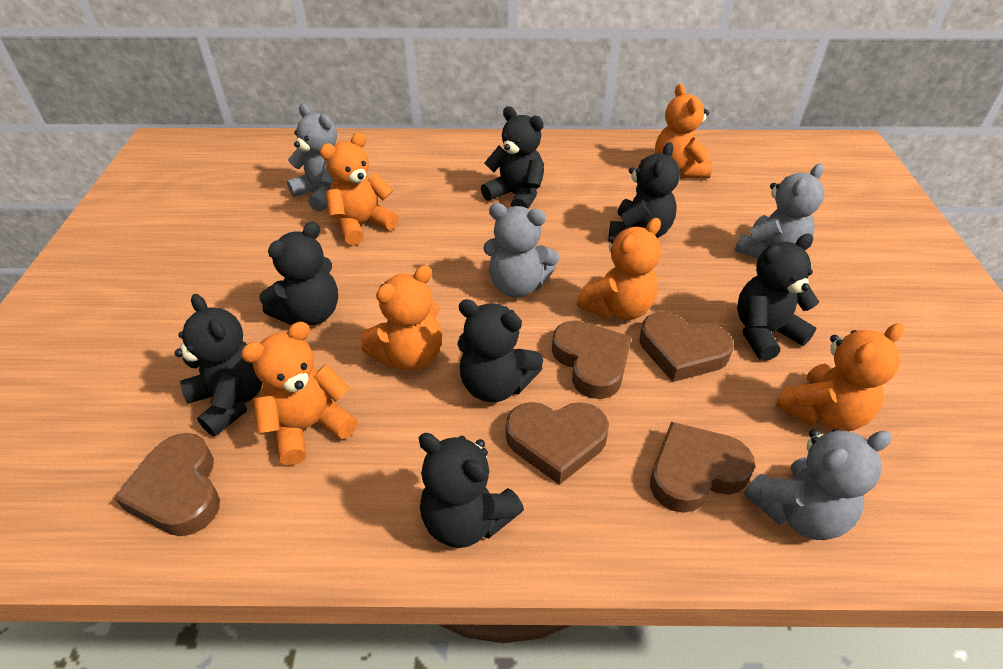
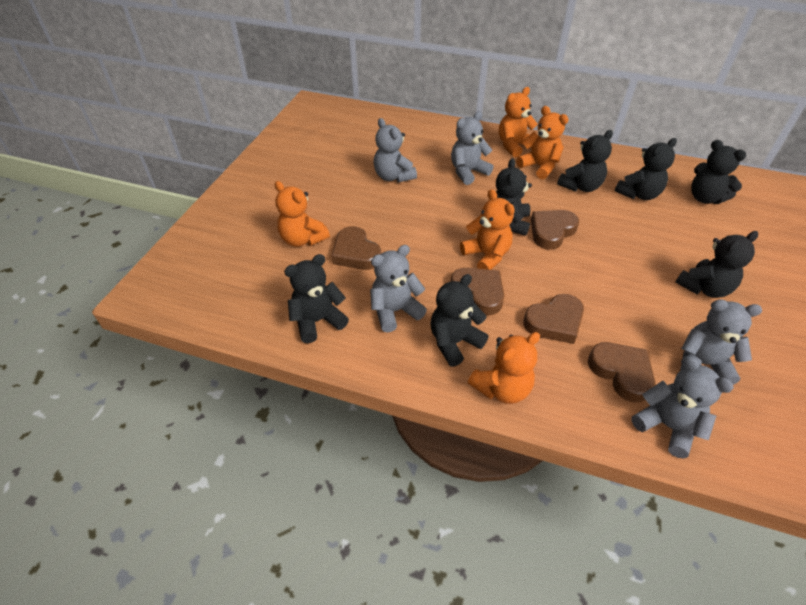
grey teddy bear: 4 -> 5
orange teddy bear: 6 -> 5

